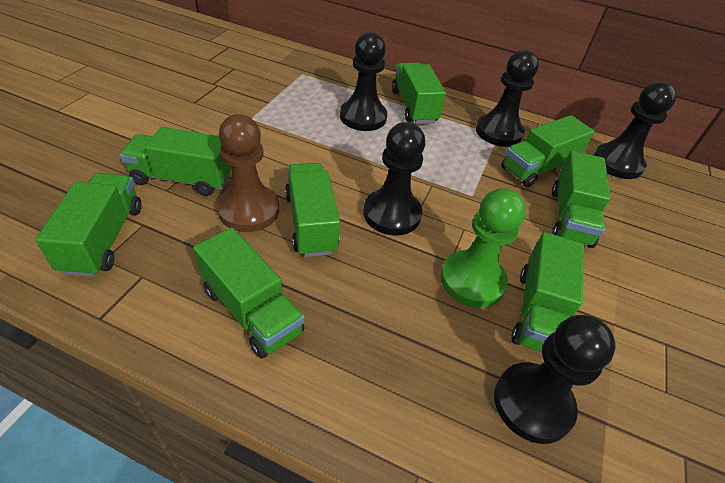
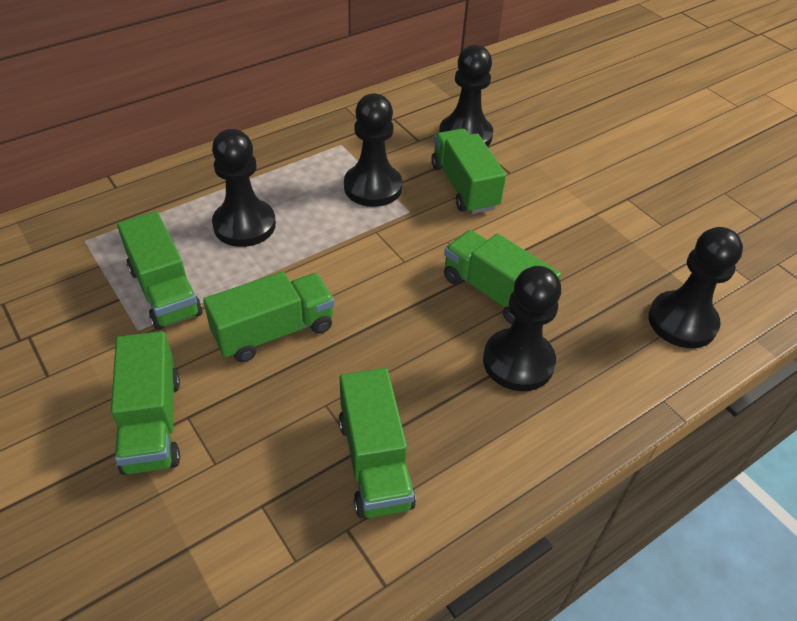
brown pawn: 1 -> 0
green pawn: 1 -> 0
green truck: 8 -> 6

